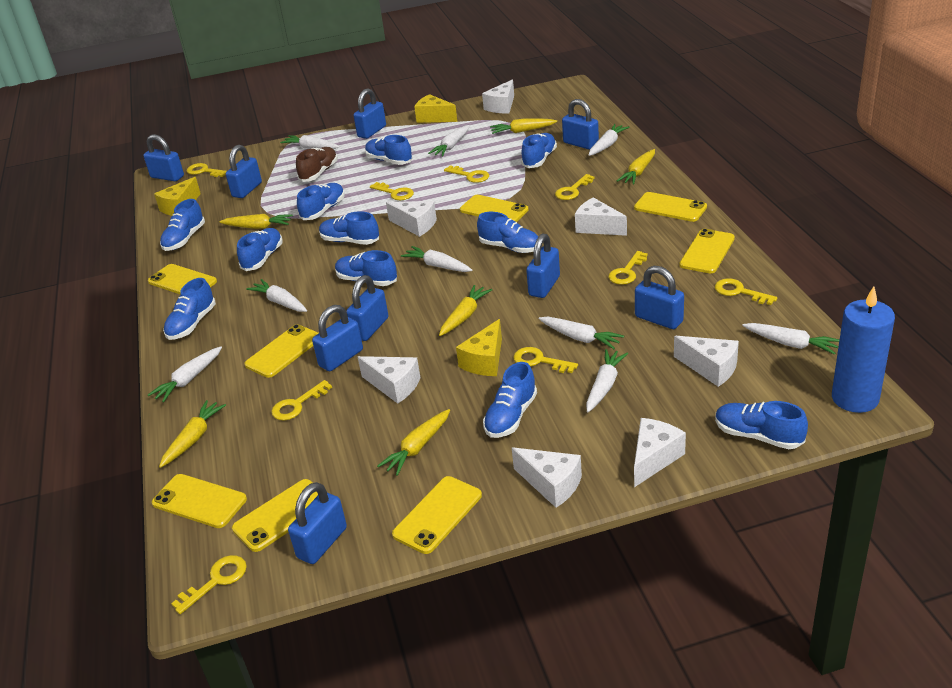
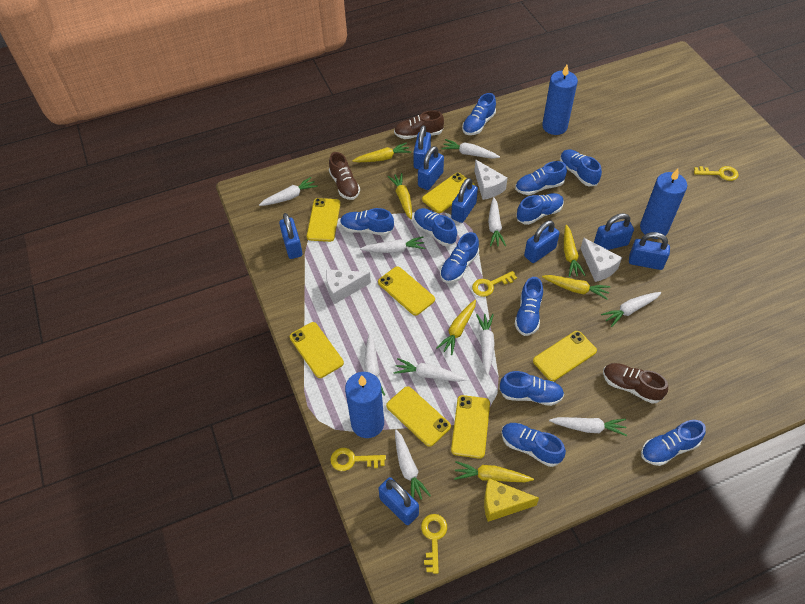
blue candle: 1 -> 3
blue padlock: 9 -> 8
brown shoe: 1 -> 3
white carrot: 9 -> 10
white cheese: 7 -> 3
yellow cheese: 3 -> 1
yellow key: 9 -> 4
yellow phone: 8 -> 7

